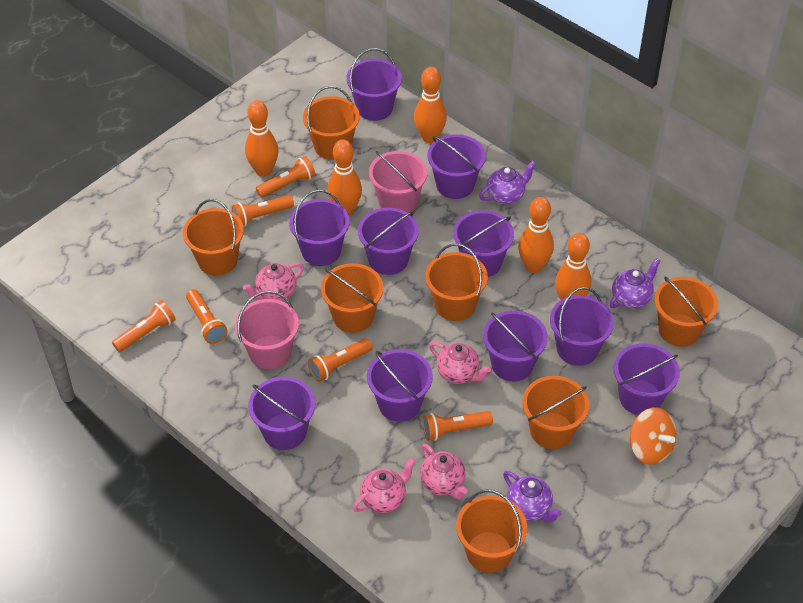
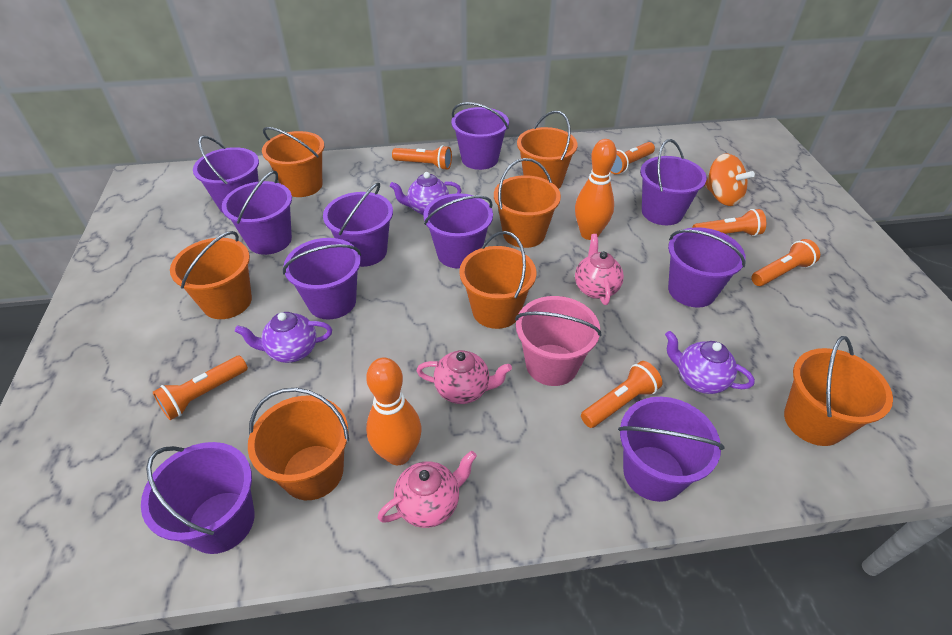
orange bowling pin: 5 -> 2
pink bucket: 2 -> 1
pink teapot: 4 -> 3

